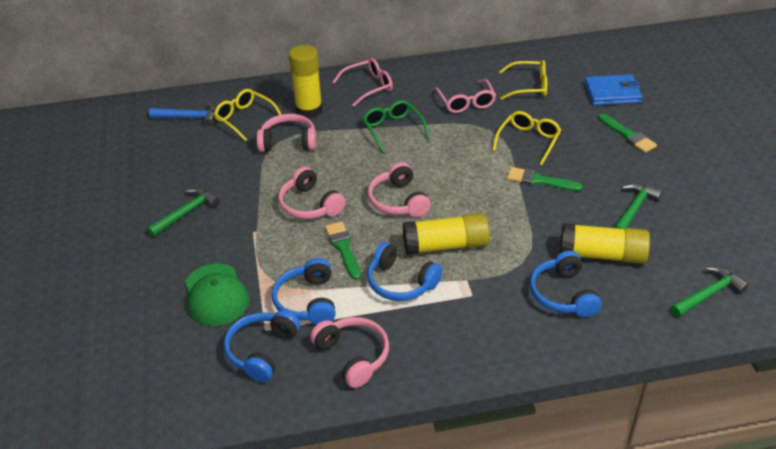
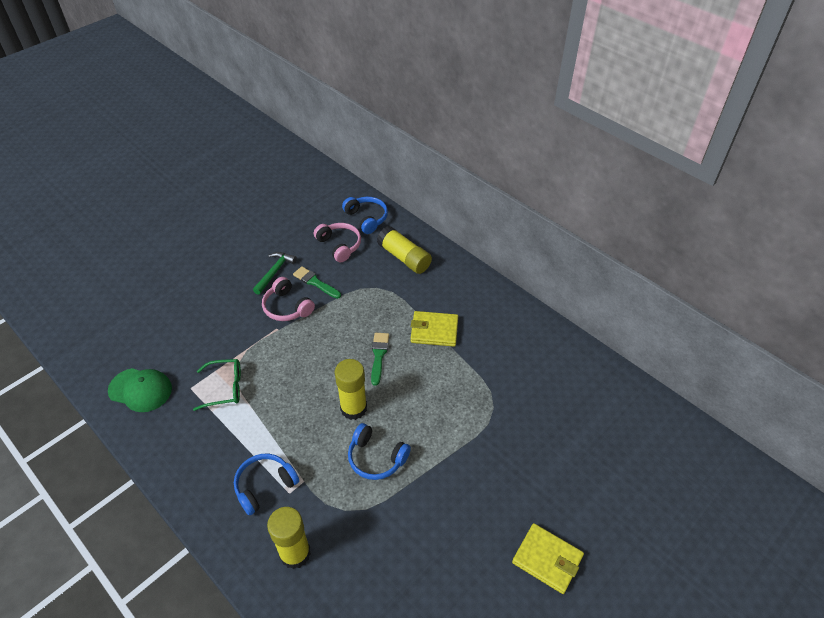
blue hammer: 1 -> 0
blue headphones: 4 -> 3
blue wallet: 1 -> 0
green brush: 3 -> 2
green hammer: 3 -> 1
pink glasses: 2 -> 0
pink headphones: 4 -> 2
yellow glasses: 3 -> 0
yellow wallet: 0 -> 2

